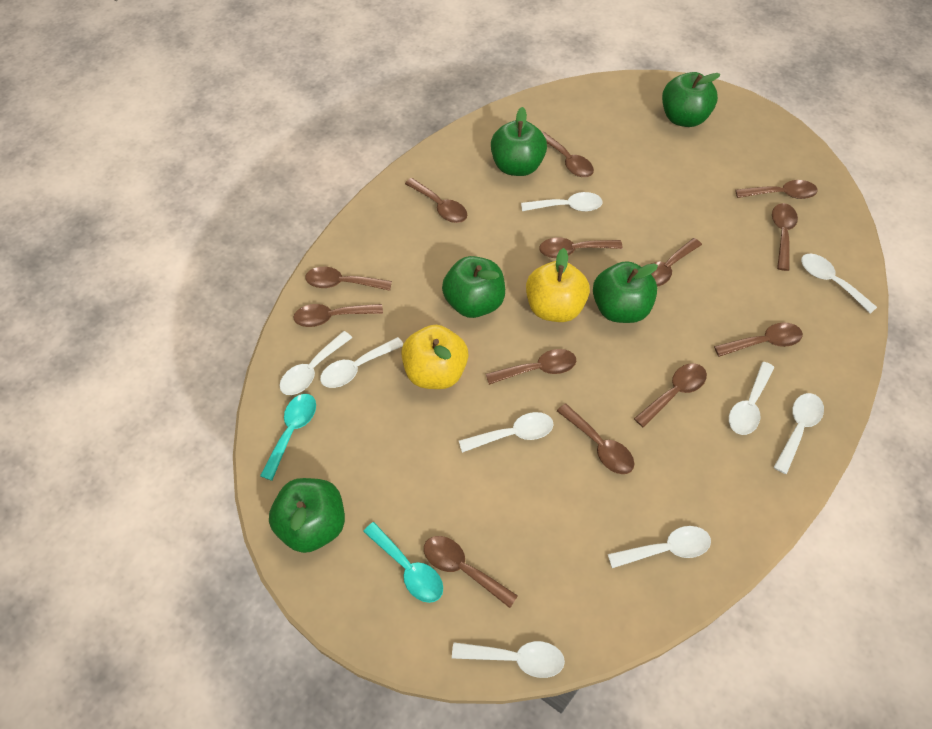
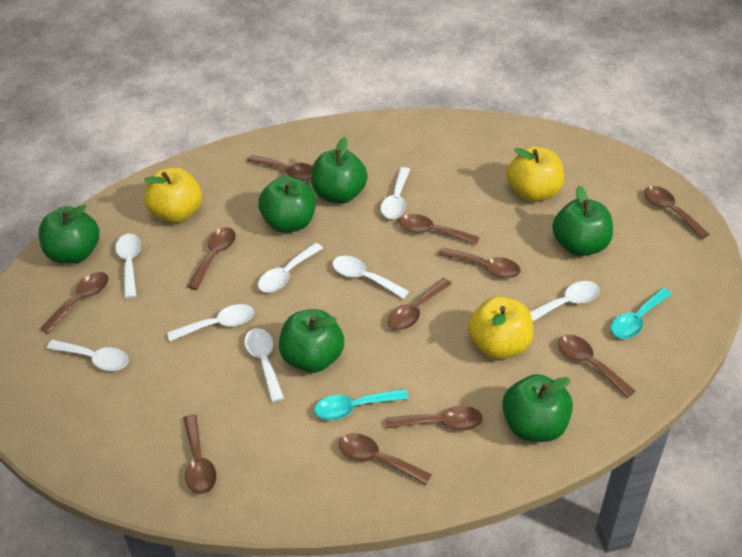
brown spoon: 13 -> 11
green apple: 5 -> 6
white spoon: 9 -> 8
yellow apple: 2 -> 3

